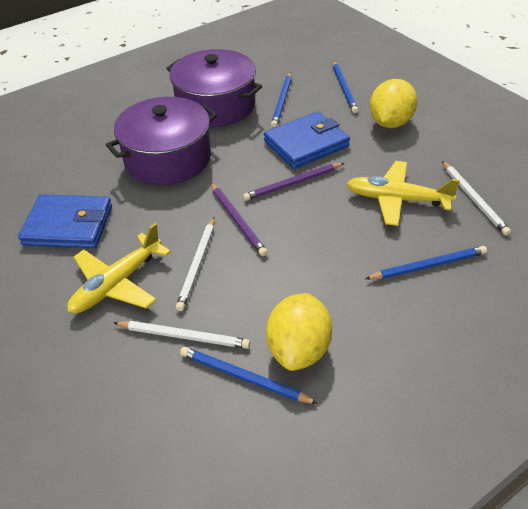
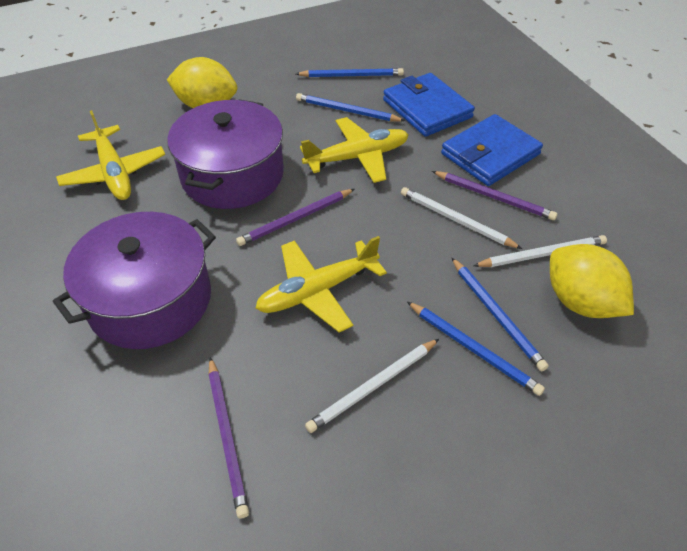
purple pencil: 2 -> 3
yellow plane: 2 -> 3

